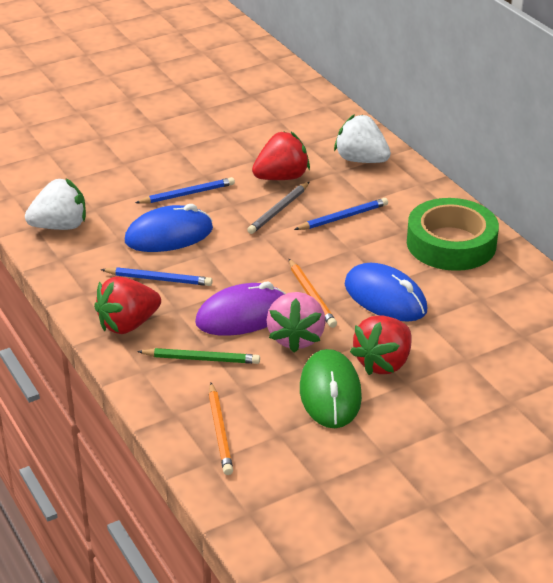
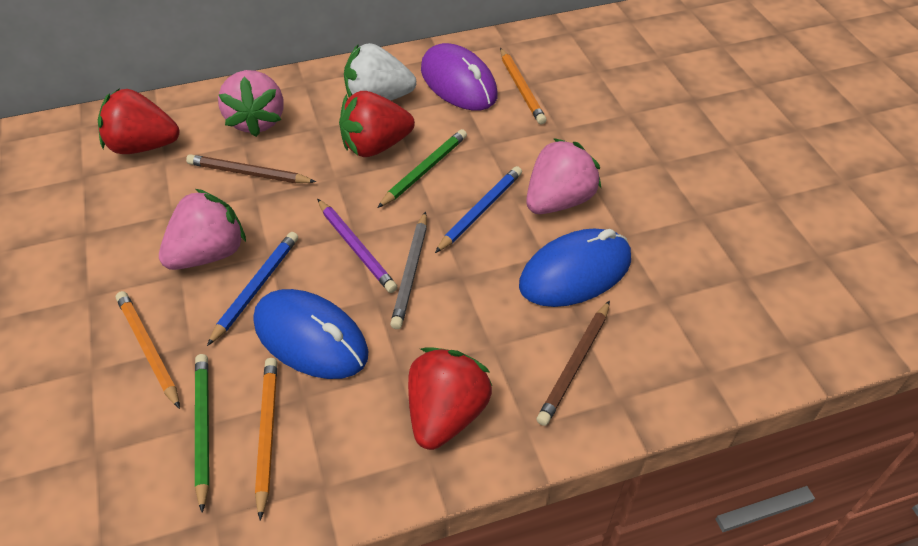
blue pencil: 3 -> 2
brown pencil: 0 -> 2
green mouse: 1 -> 0
green pencil: 1 -> 2
green tape: 1 -> 0
orange pencil: 2 -> 3
pink strawberry: 1 -> 3
purple pencil: 0 -> 1
white strawberry: 2 -> 1

